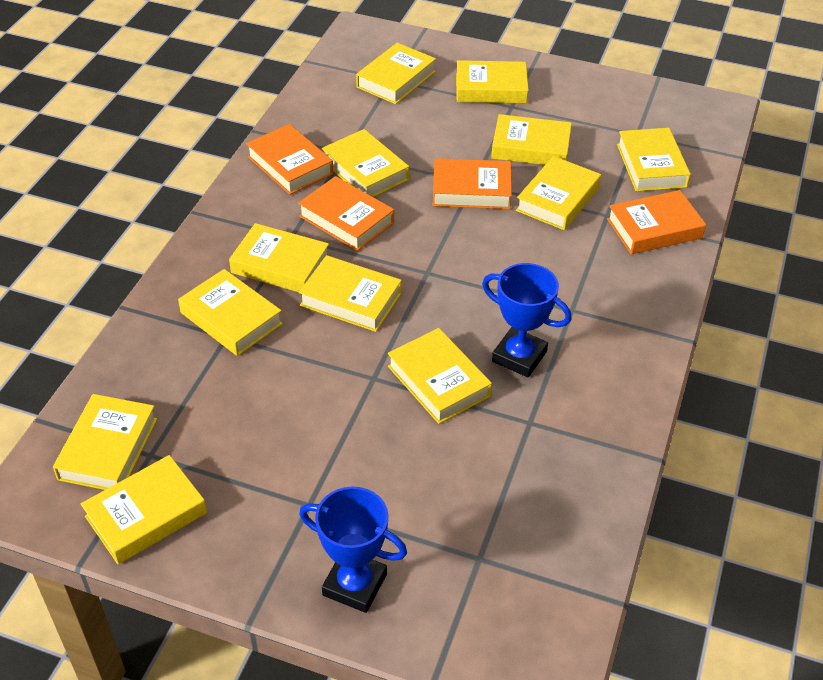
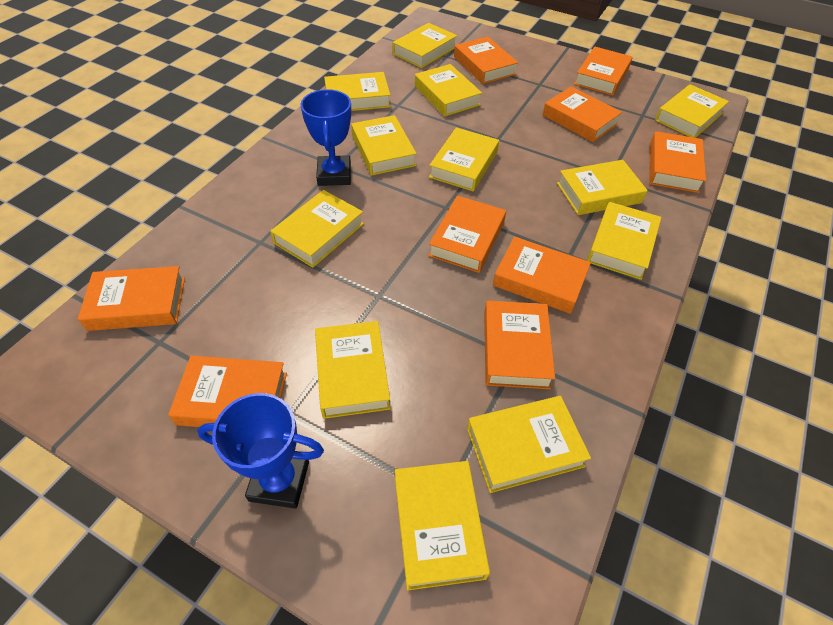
orange book: 4 -> 9

